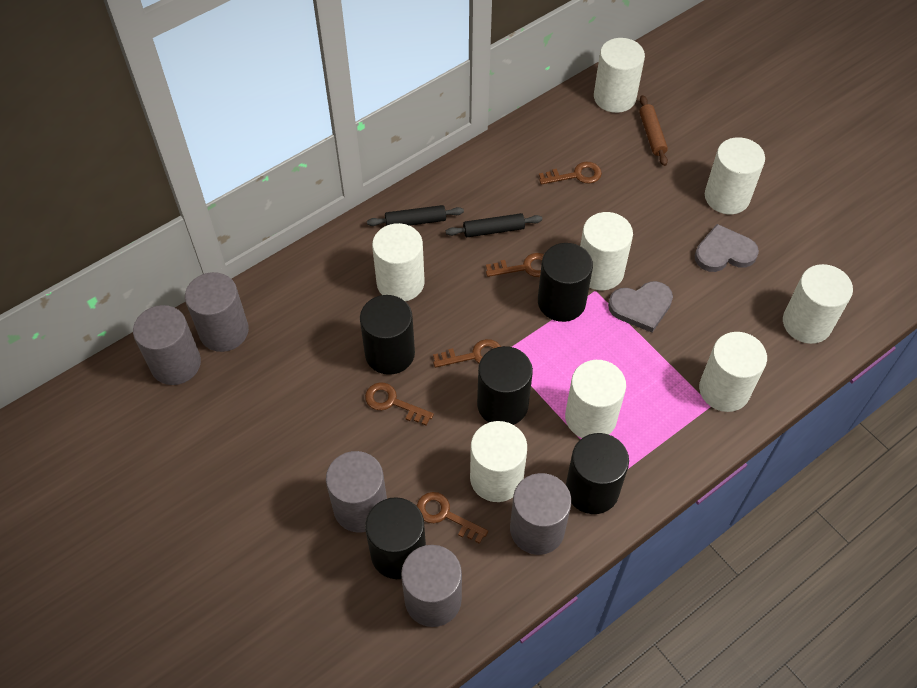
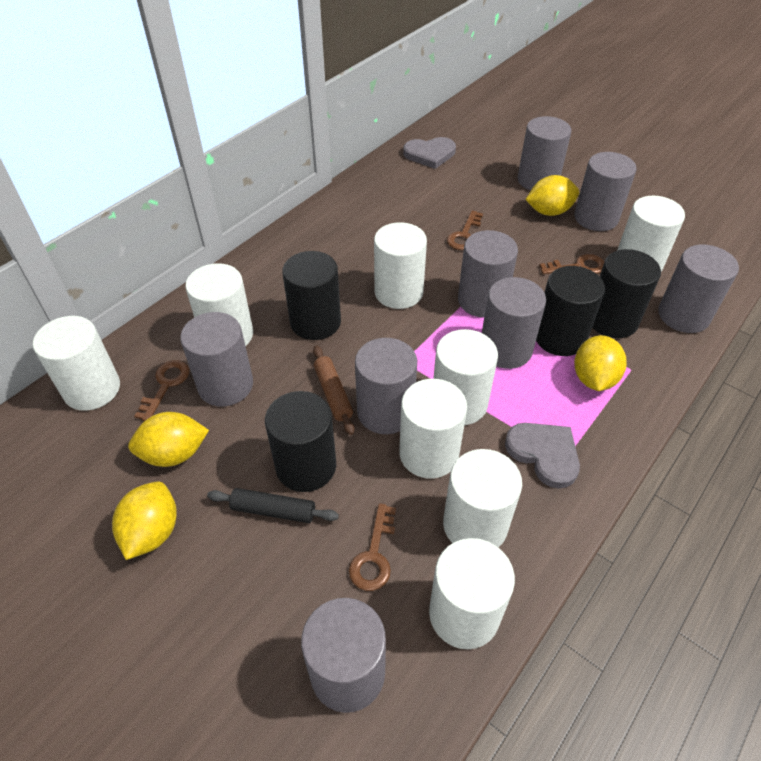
black cylinder: 5 -> 4
black rolling pin: 2 -> 1
brown key: 5 -> 4
grey cylinder: 5 -> 8
yellow lemon: 0 -> 4

